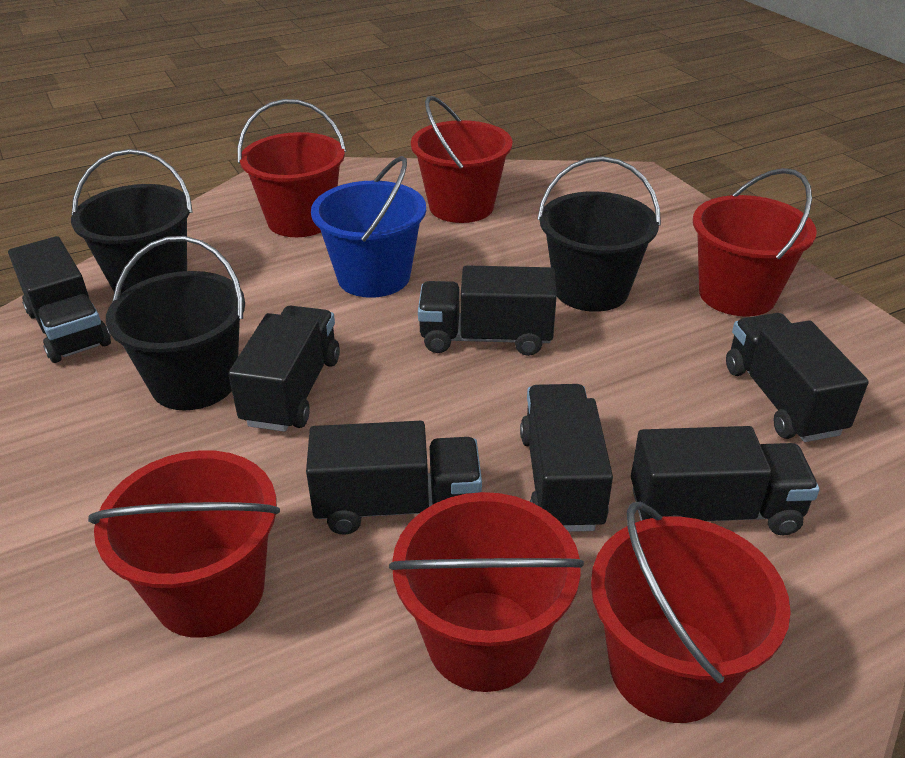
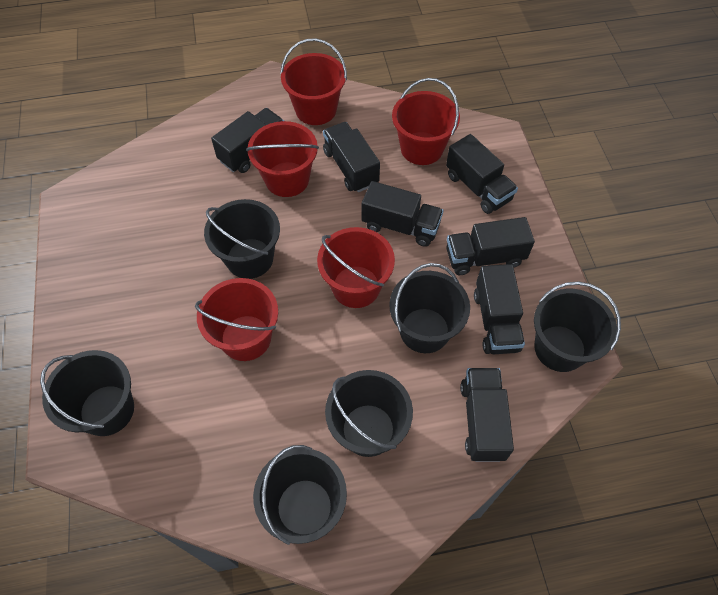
black bucket: 3 -> 6
blue bucket: 1 -> 0
red bucket: 6 -> 5

